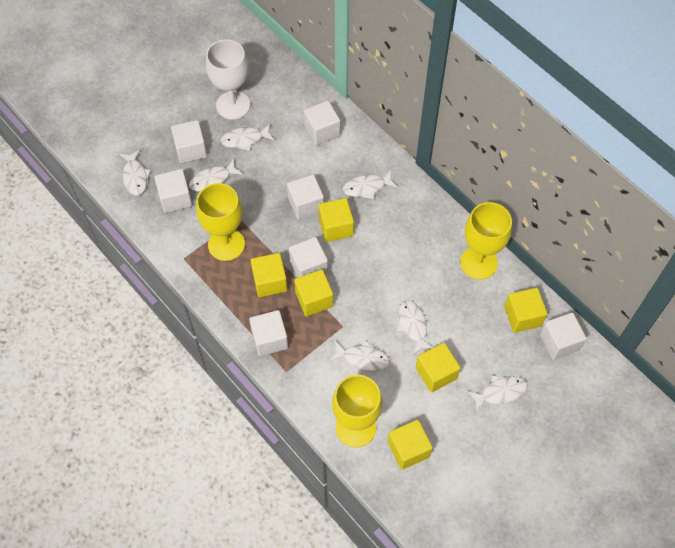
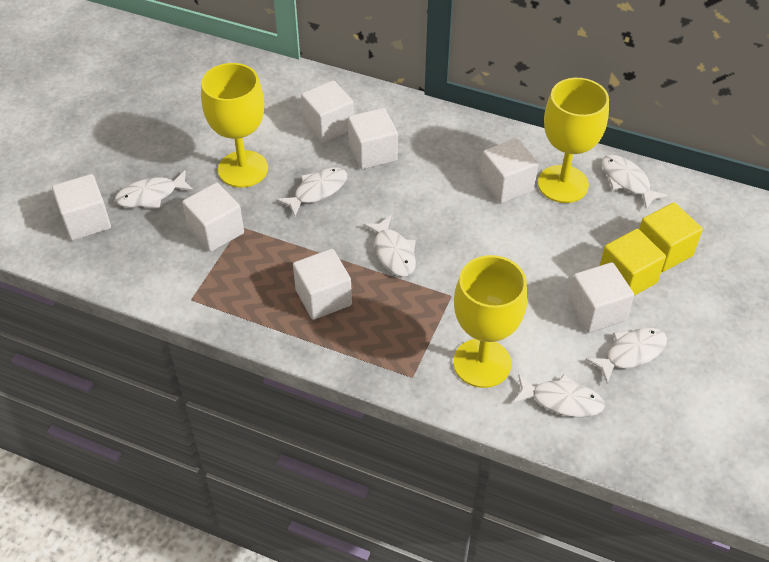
white fish: 7 -> 6
white goblet: 1 -> 0
yellow cube: 6 -> 2

